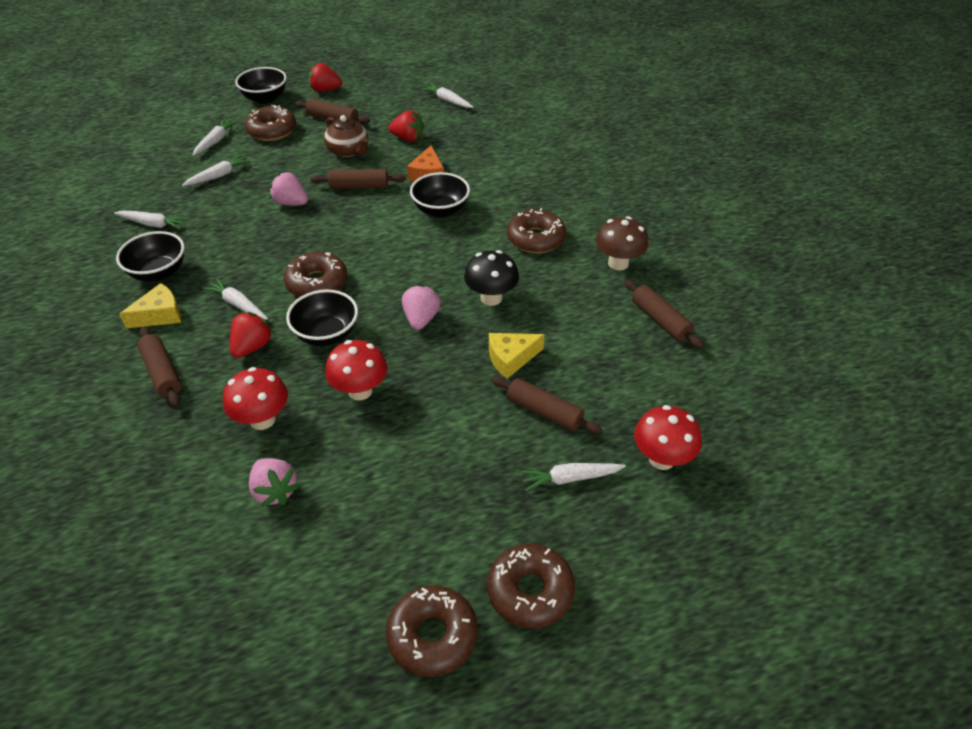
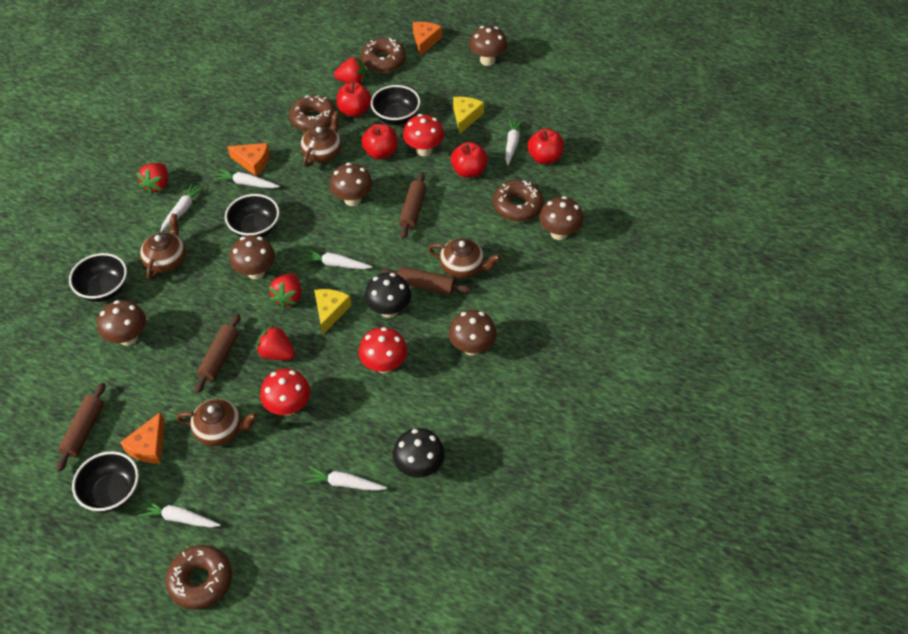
black mushroom: 1 -> 2
brown donut: 5 -> 4
brown mushroom: 1 -> 6
brown rolling pin: 5 -> 4
brown teapot: 1 -> 4
orange cheese: 1 -> 3
pink strawberry: 3 -> 0
red apple: 0 -> 4
red strawberry: 3 -> 4

